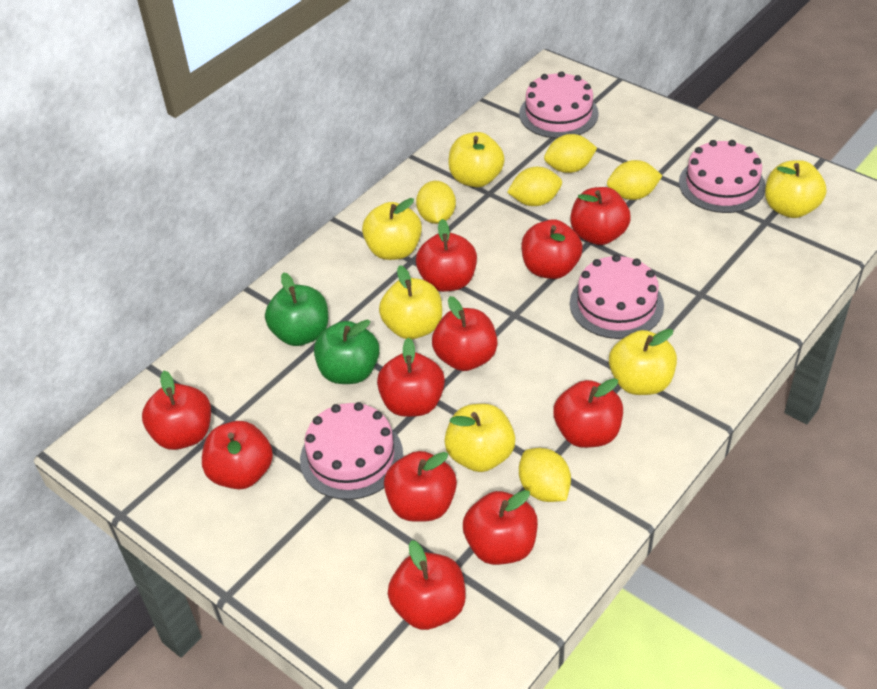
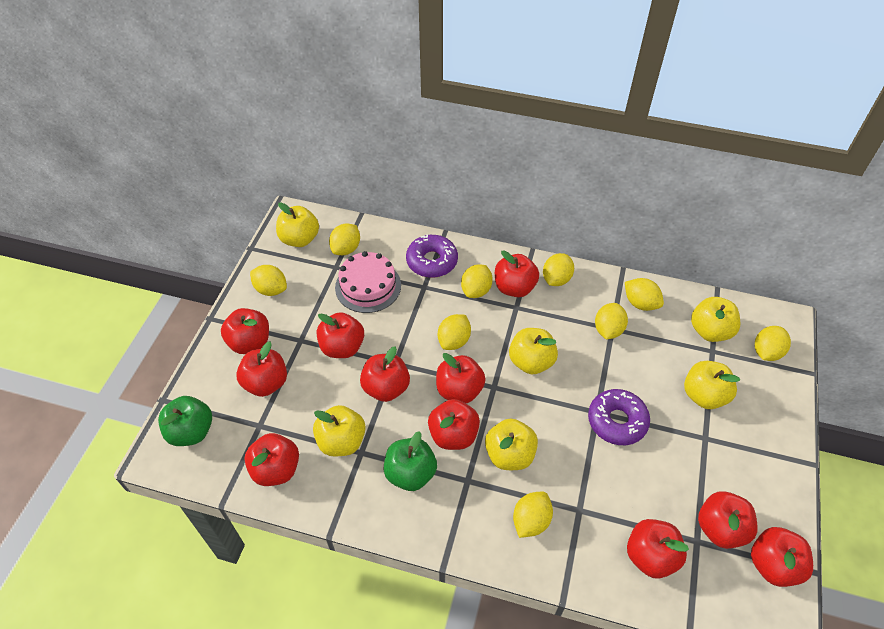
pink cake: 4 -> 1
purple donut: 0 -> 2
yellow lemon: 5 -> 9

